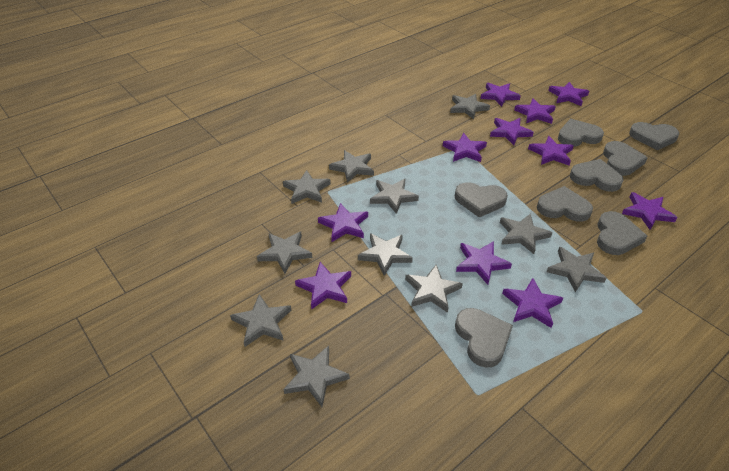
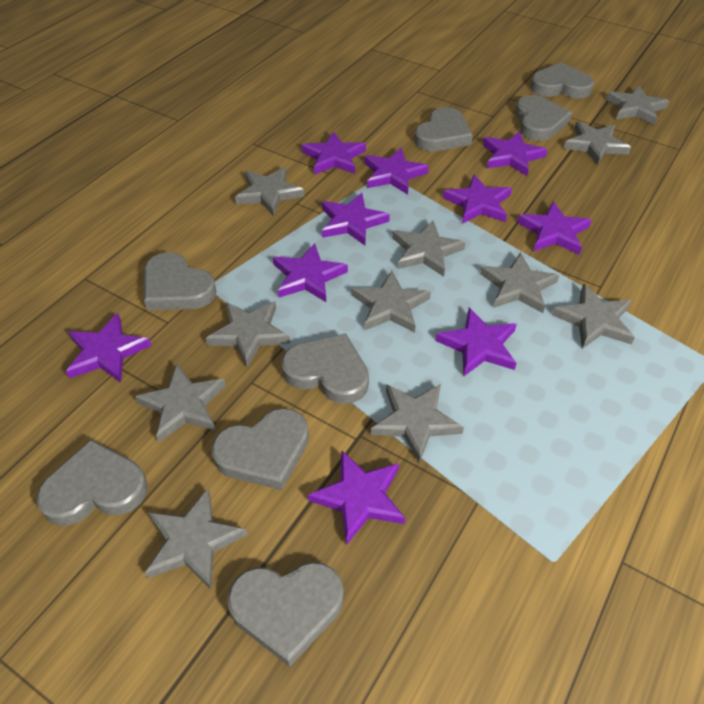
purple star: 11 -> 10

